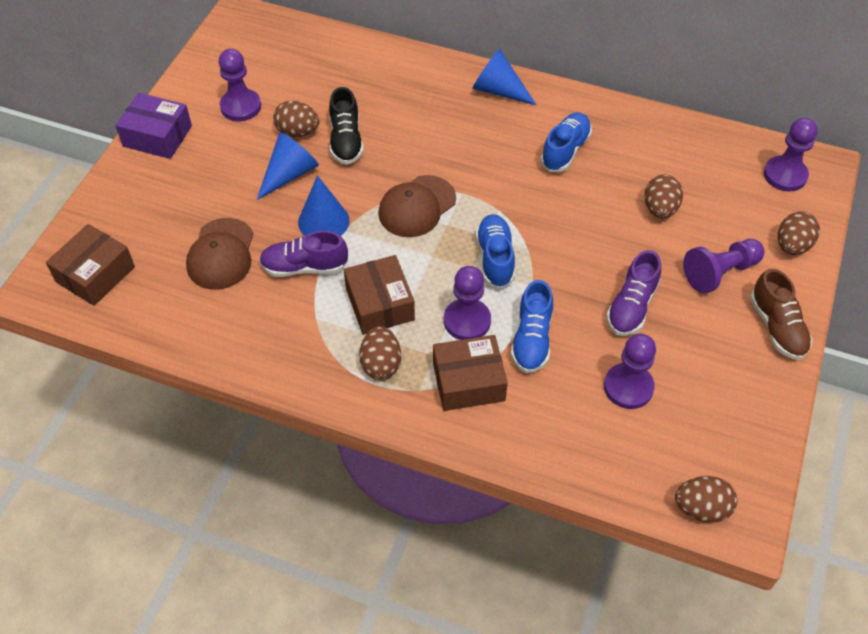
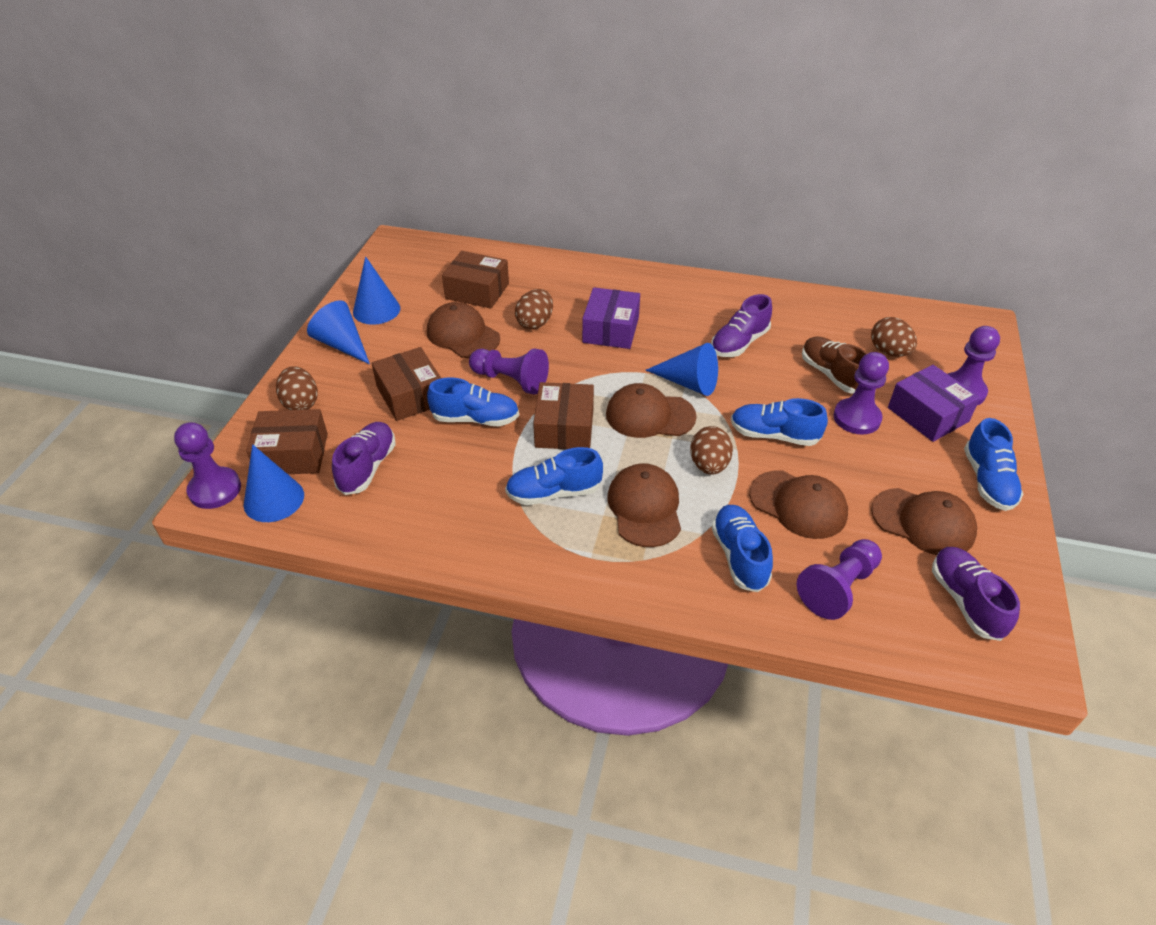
black shoe: 1 -> 0
blue cone: 3 -> 4
blue shoe: 3 -> 5
brown box: 3 -> 4
brown cap: 2 -> 5
brown egg: 5 -> 4
purple box: 1 -> 2
purple shoe: 2 -> 3

